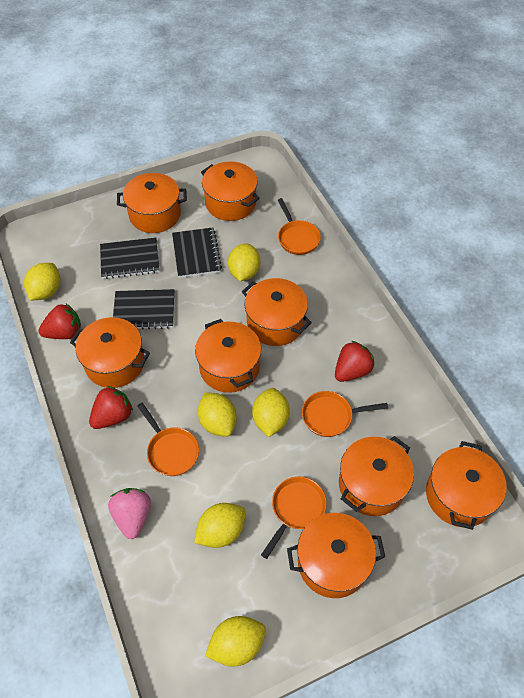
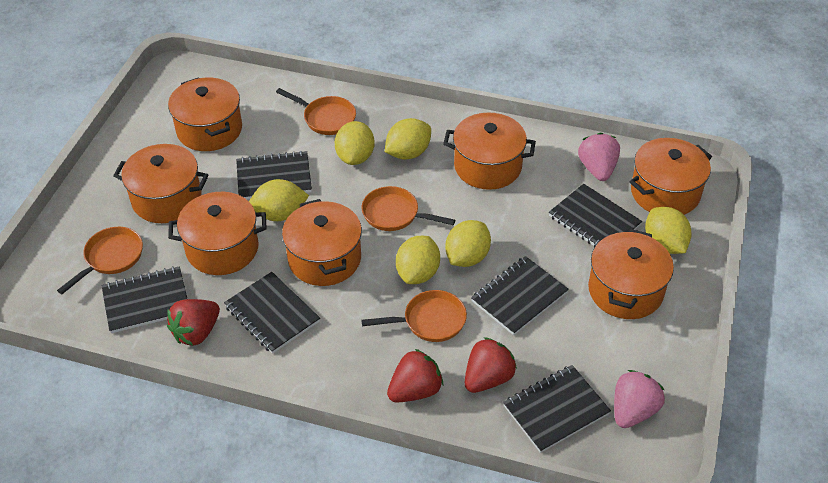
black notebook: 3 -> 6
orange pot: 8 -> 7
pink strawberry: 1 -> 2

